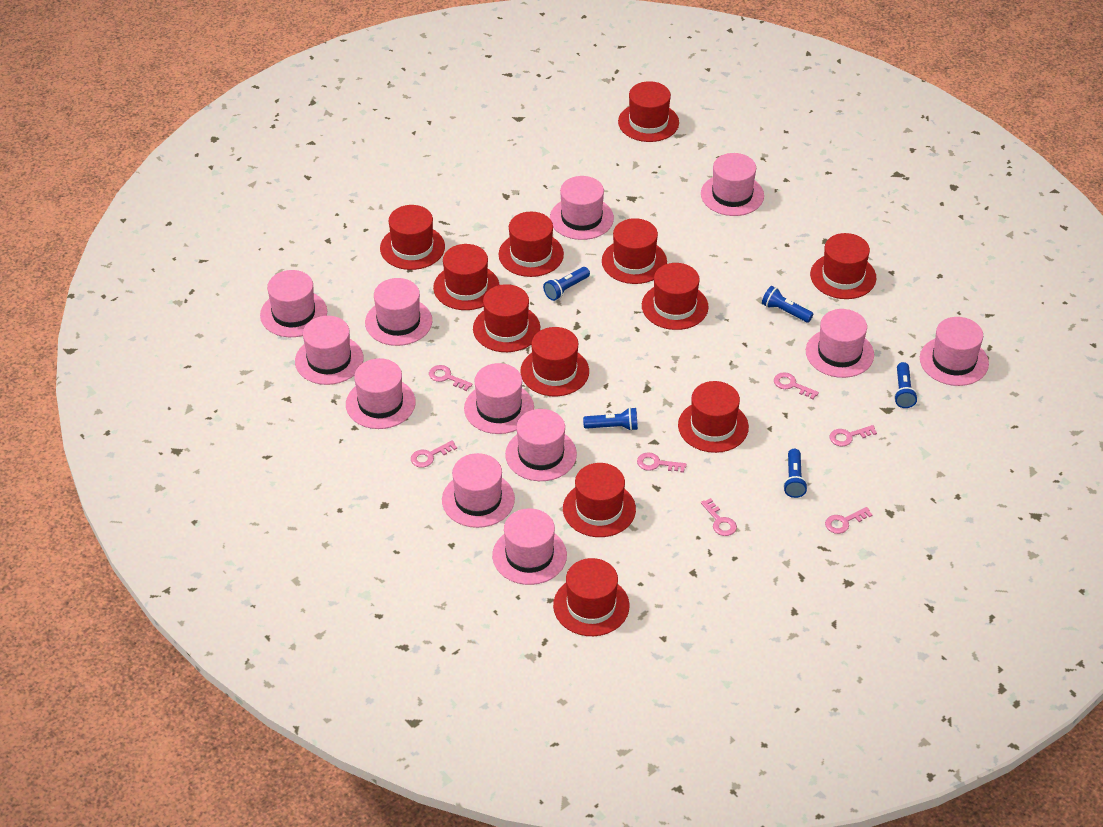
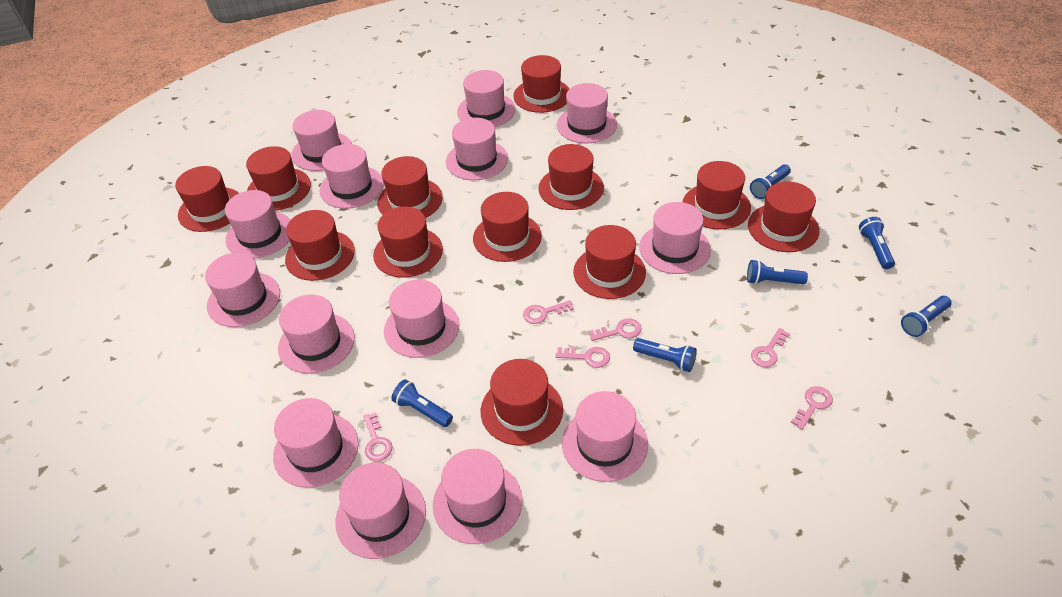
blue flashlight: 5 -> 6
pink hat: 12 -> 14
pink key: 7 -> 6

